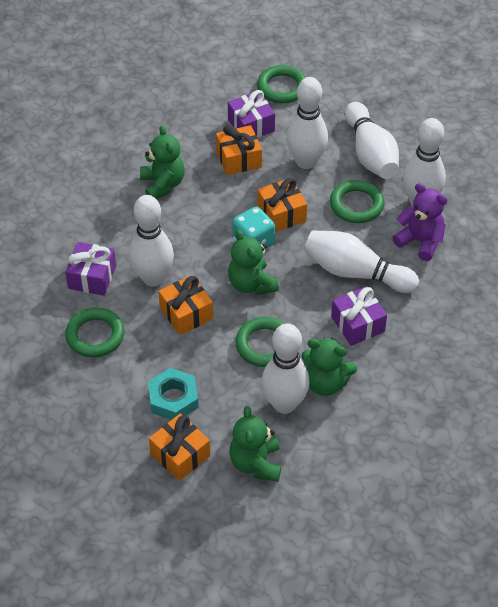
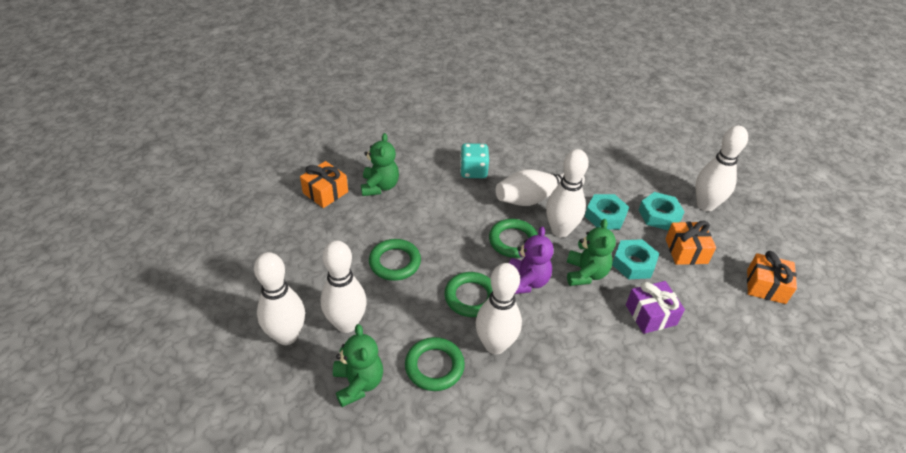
green teddy bear: 4 -> 3
orange gift: 4 -> 3
purple gift: 3 -> 1
turquoise nut: 1 -> 3

